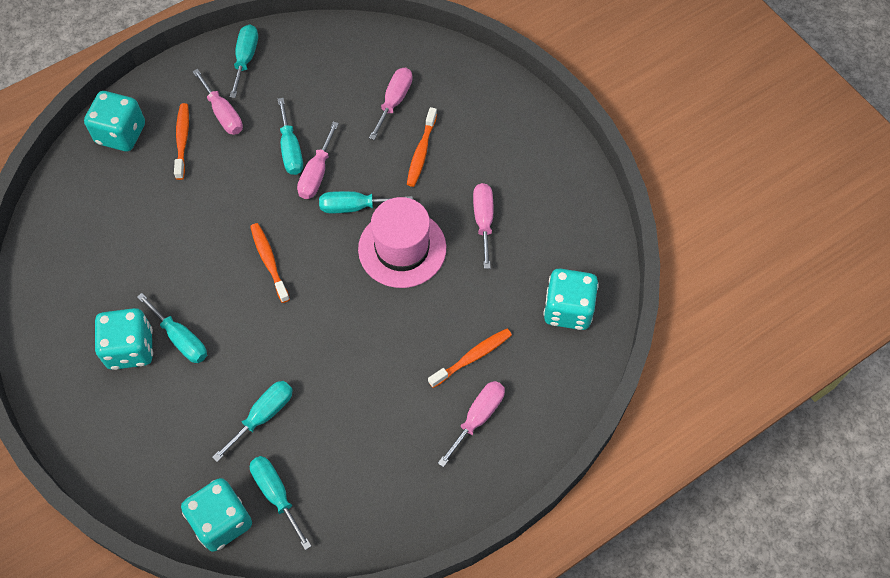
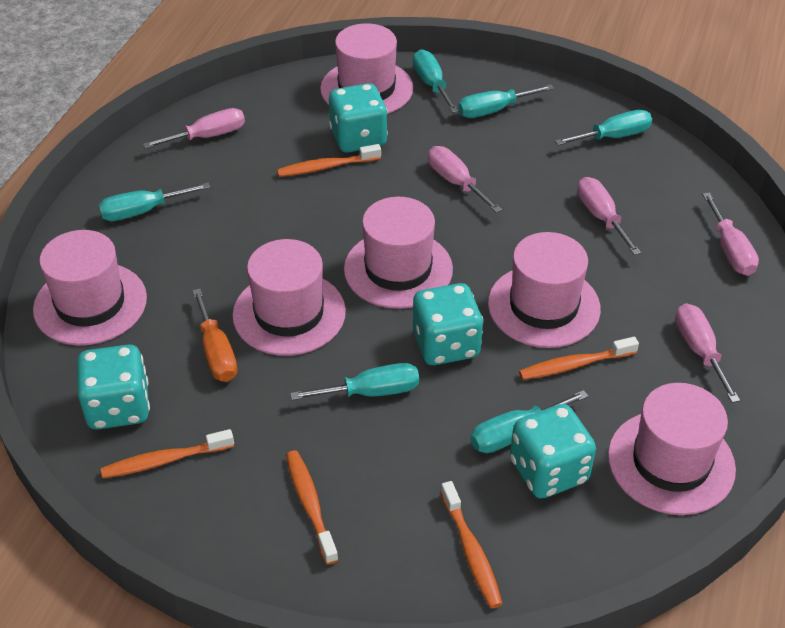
orange screwdriver: 0 -> 1
orange toothbrush: 4 -> 5
pink hat: 1 -> 6

